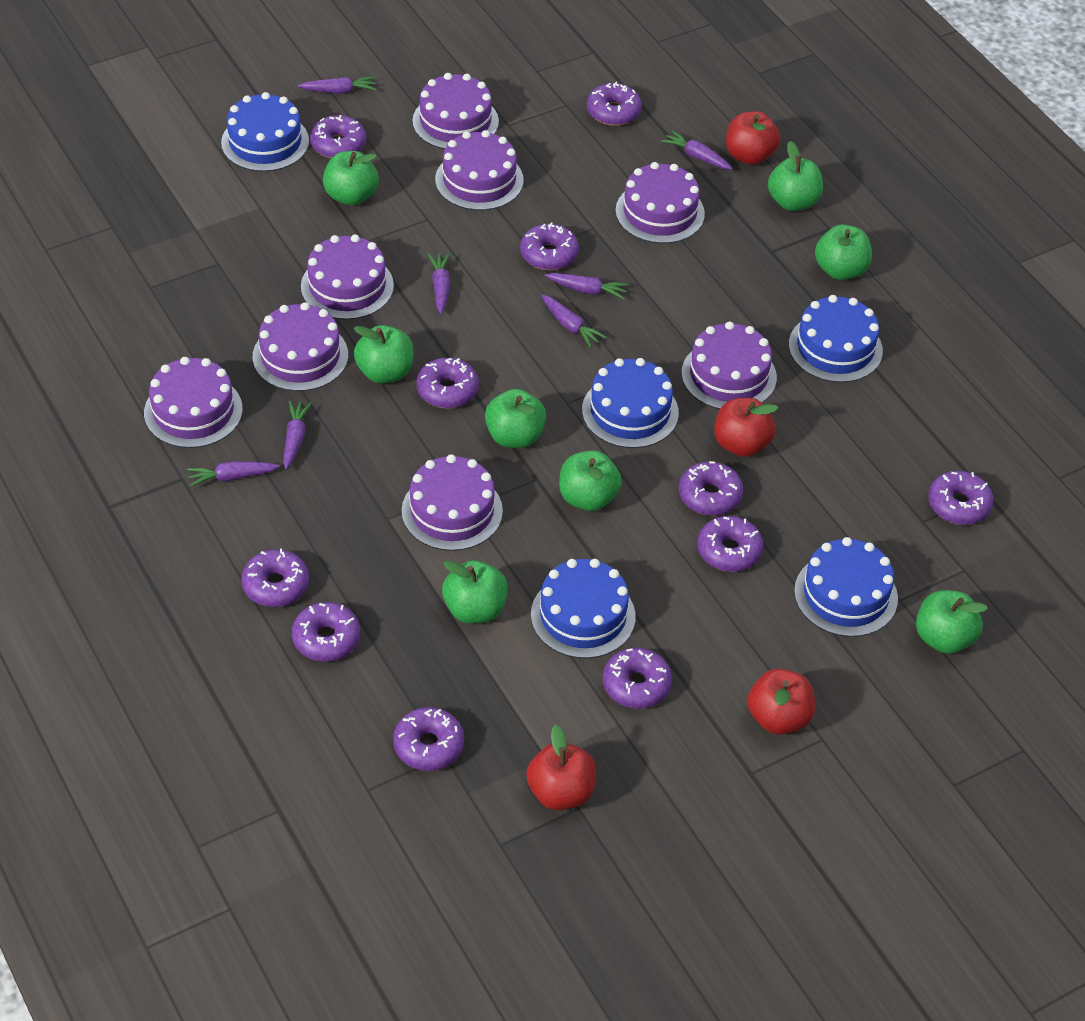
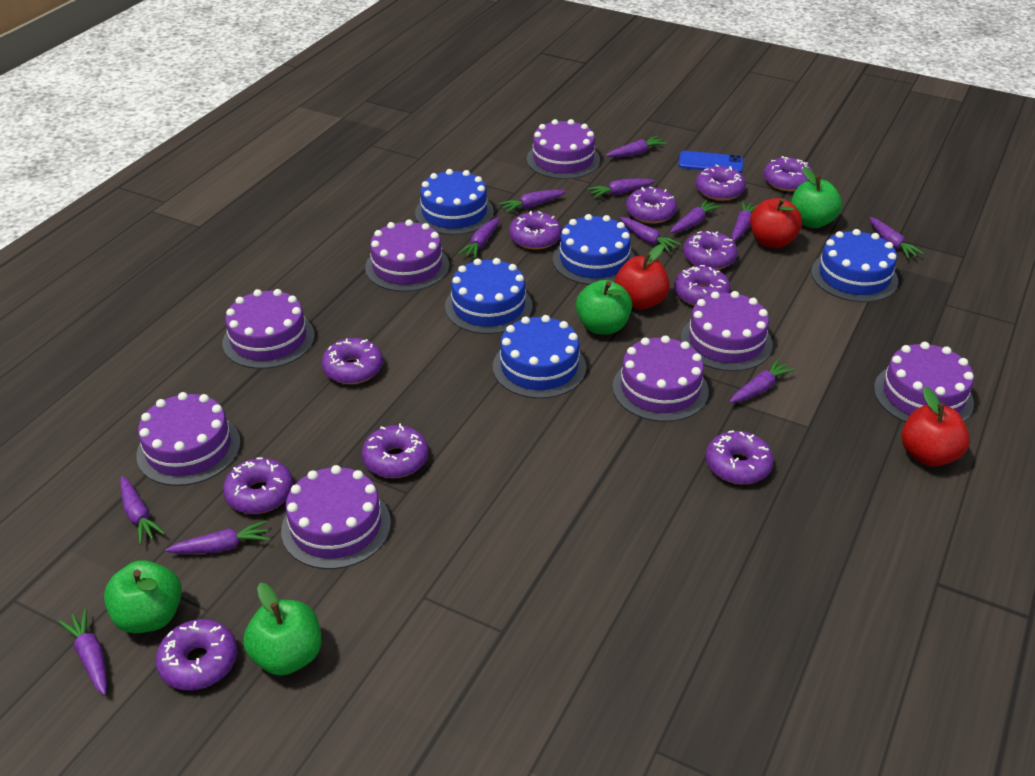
blue phone: 0 -> 1
green apple: 8 -> 4
purple carrot: 7 -> 12
red apple: 4 -> 3

